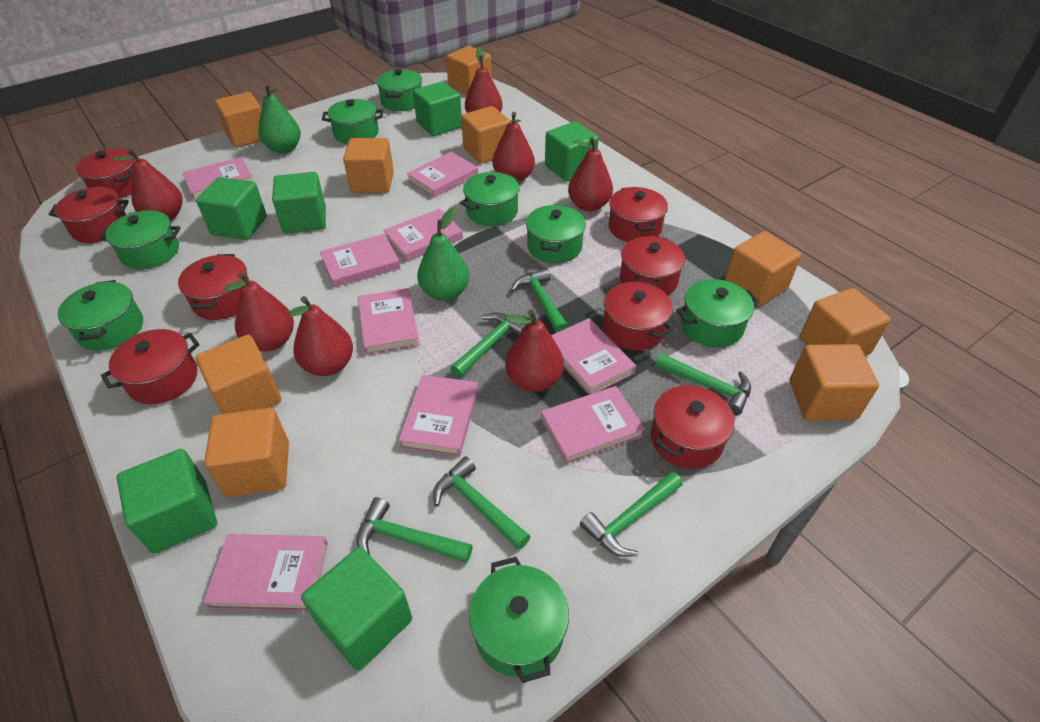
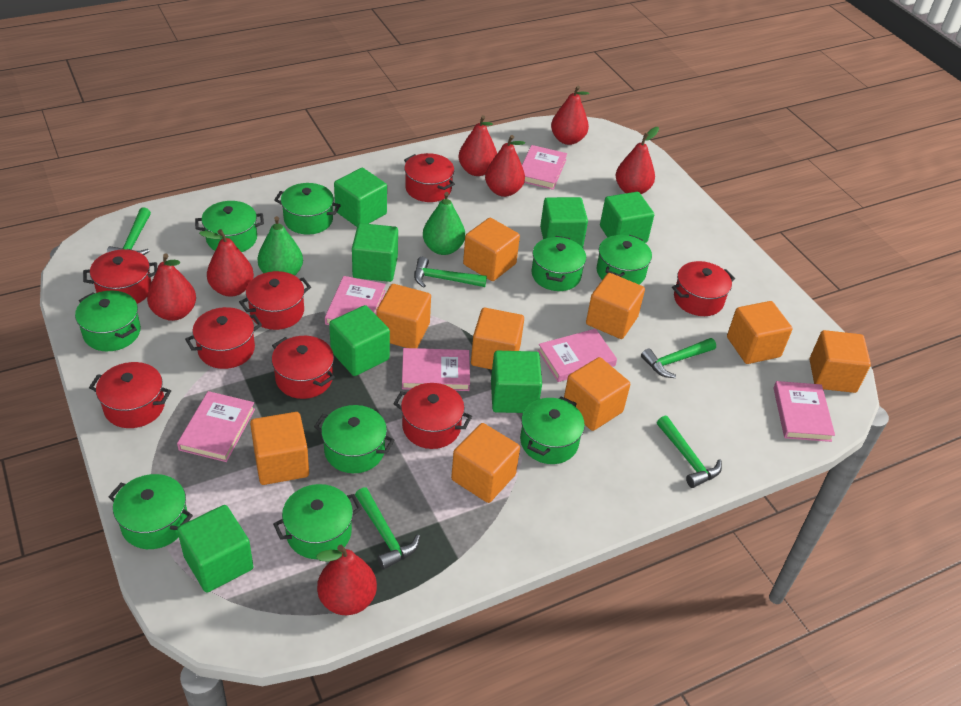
green cube: 6 -> 7
green hammer: 6 -> 5
green pot: 8 -> 9
pink book: 9 -> 6

